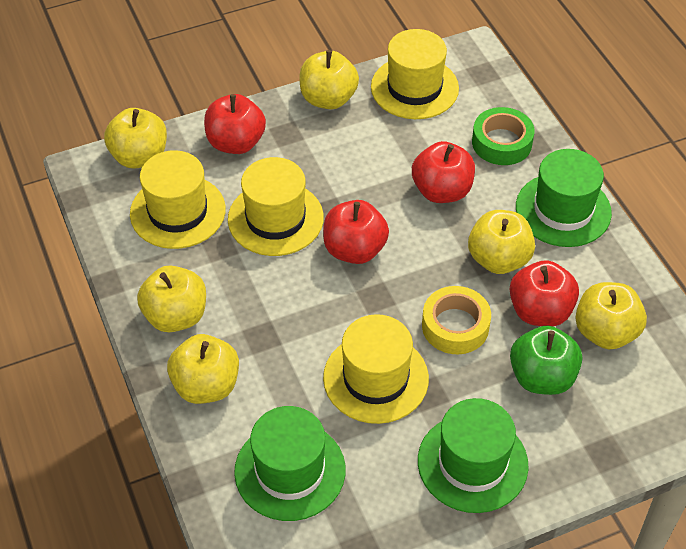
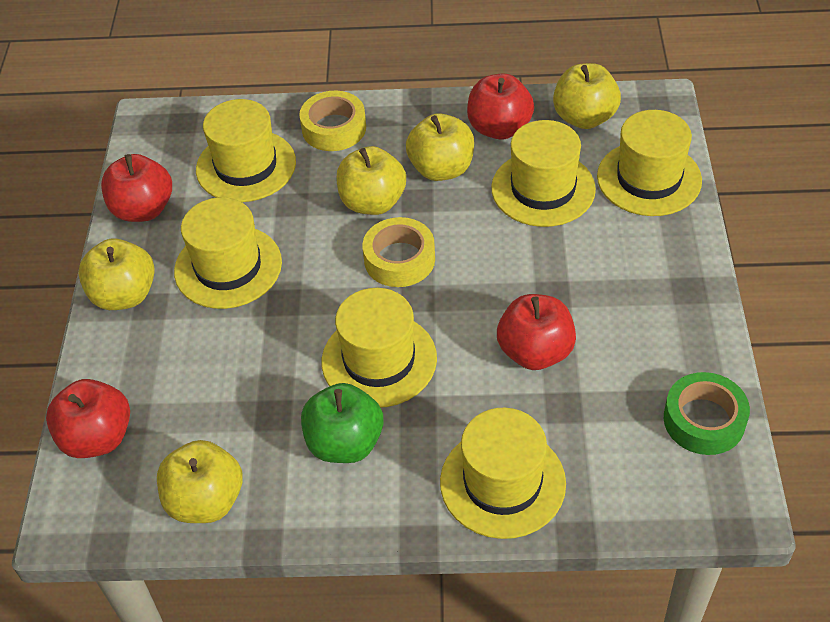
green hat: 3 -> 0
yellow apple: 6 -> 5
yellow hat: 4 -> 6
yellow tape: 1 -> 2

